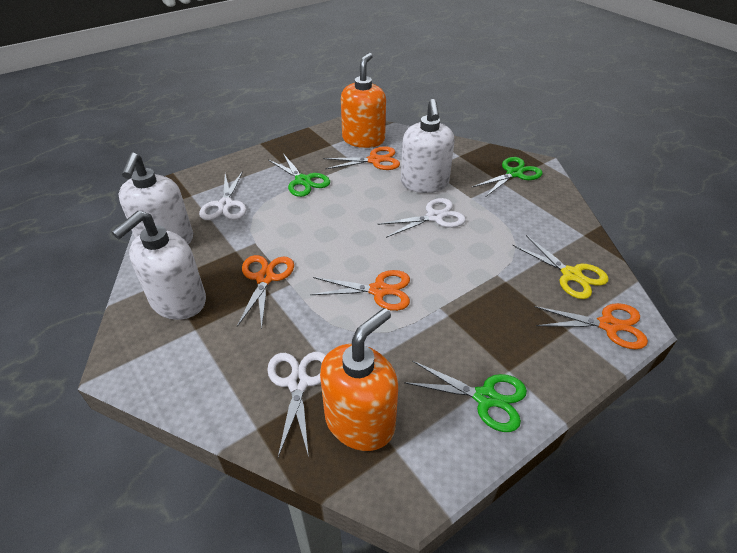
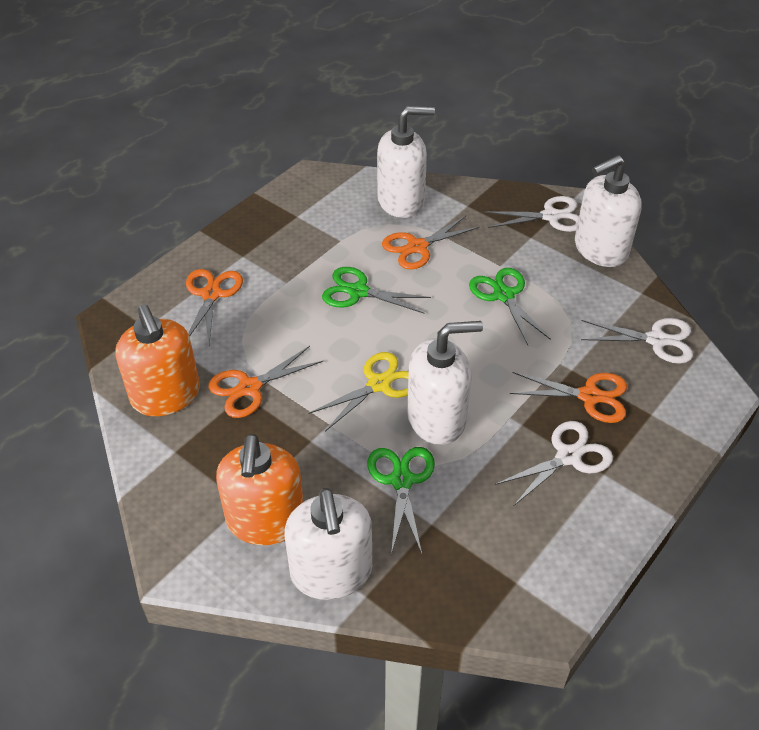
white soap dispenser: 3 -> 4

